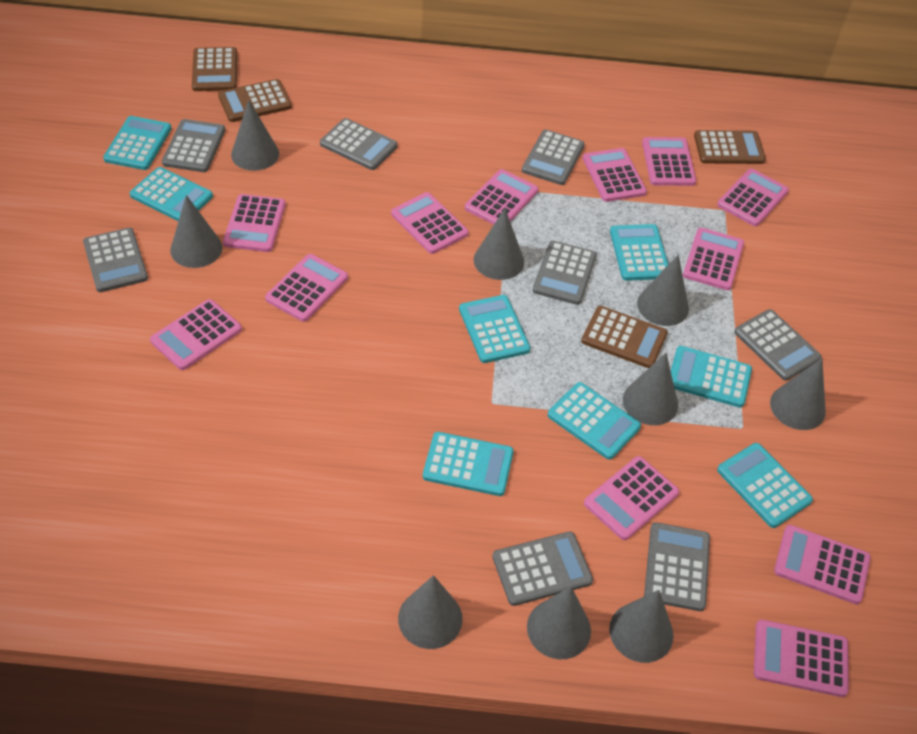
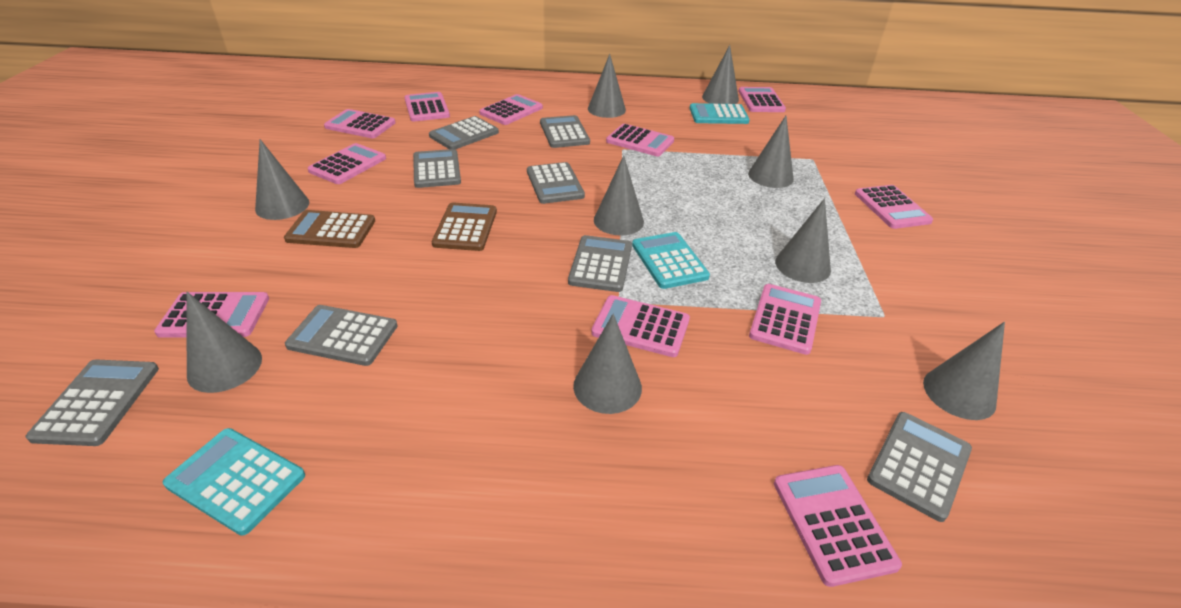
brown calculator: 4 -> 2
pink calculator: 12 -> 11
turquoise calculator: 8 -> 3

